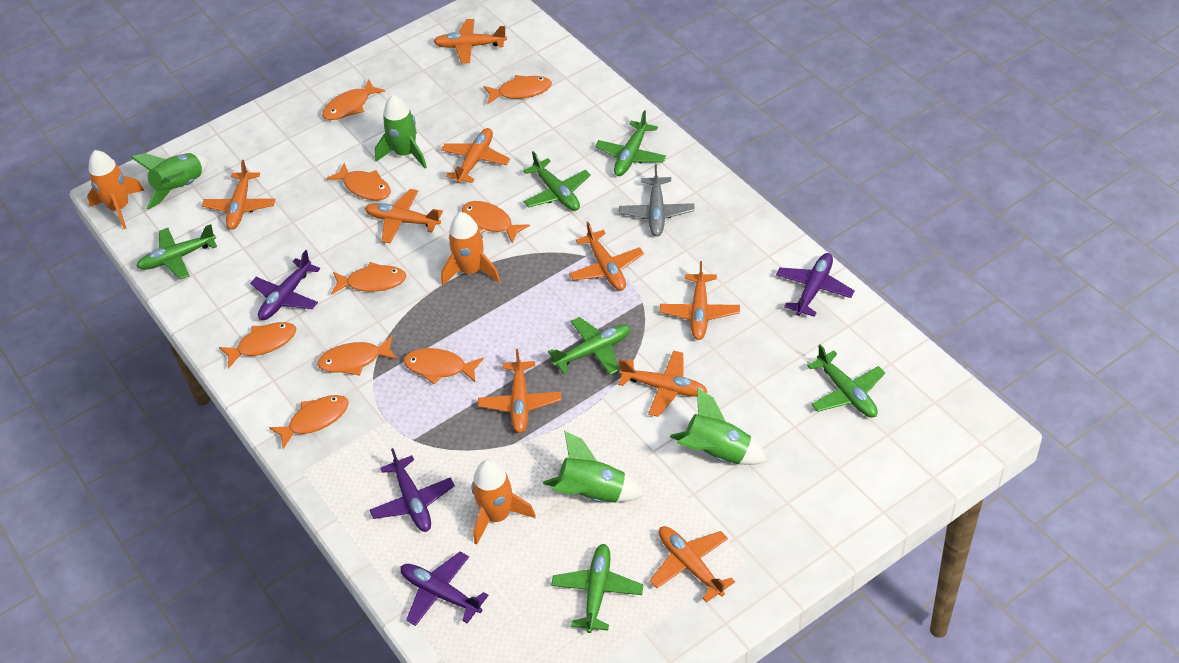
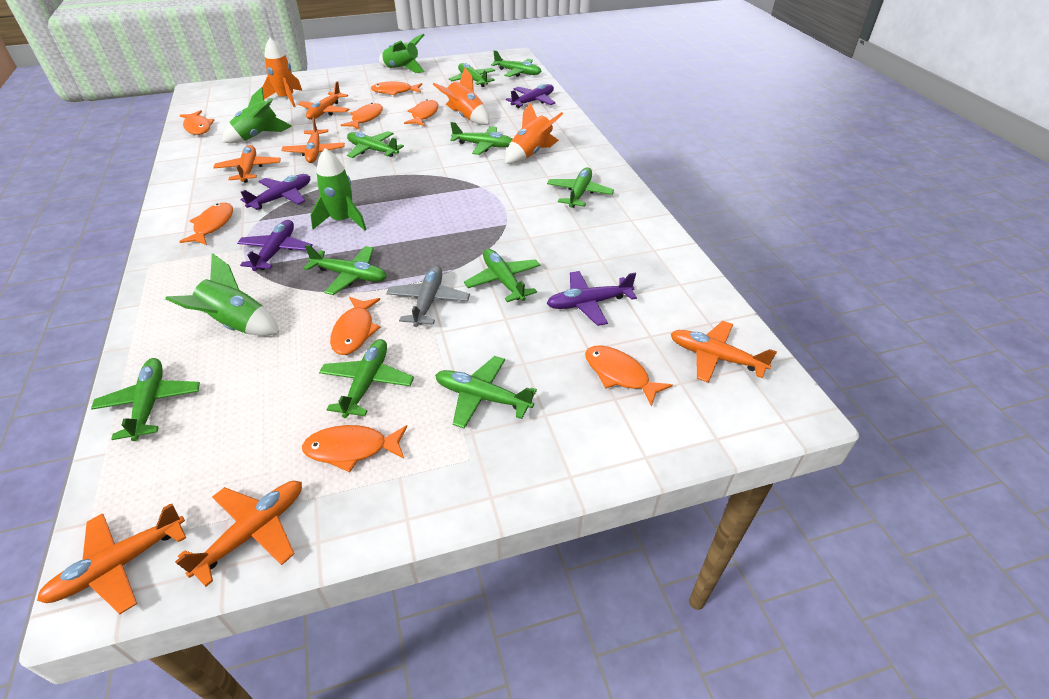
green plane: 6 -> 10
orange fish: 9 -> 8
orange plane: 9 -> 6

